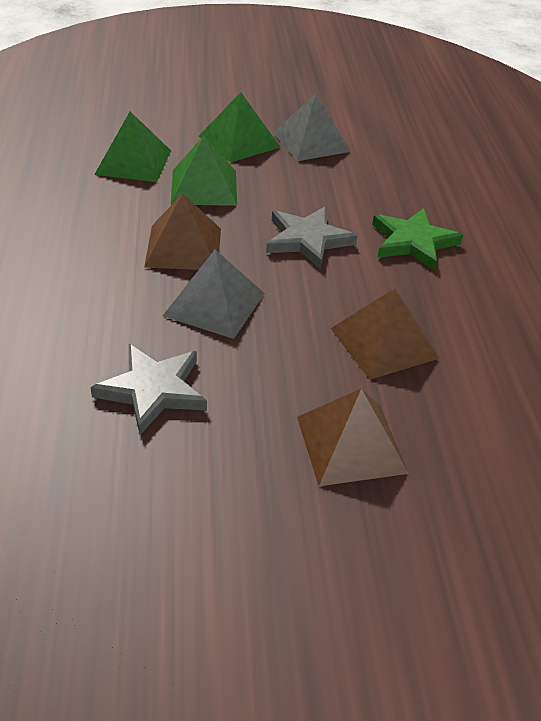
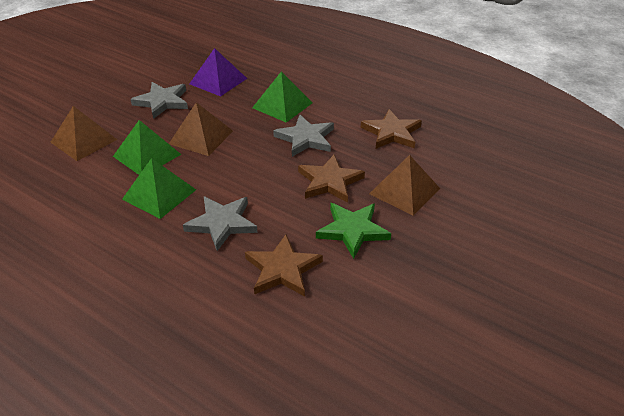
brown star: 0 -> 3
grey pyramid: 2 -> 0
grey star: 2 -> 3
purple pyramid: 0 -> 1

